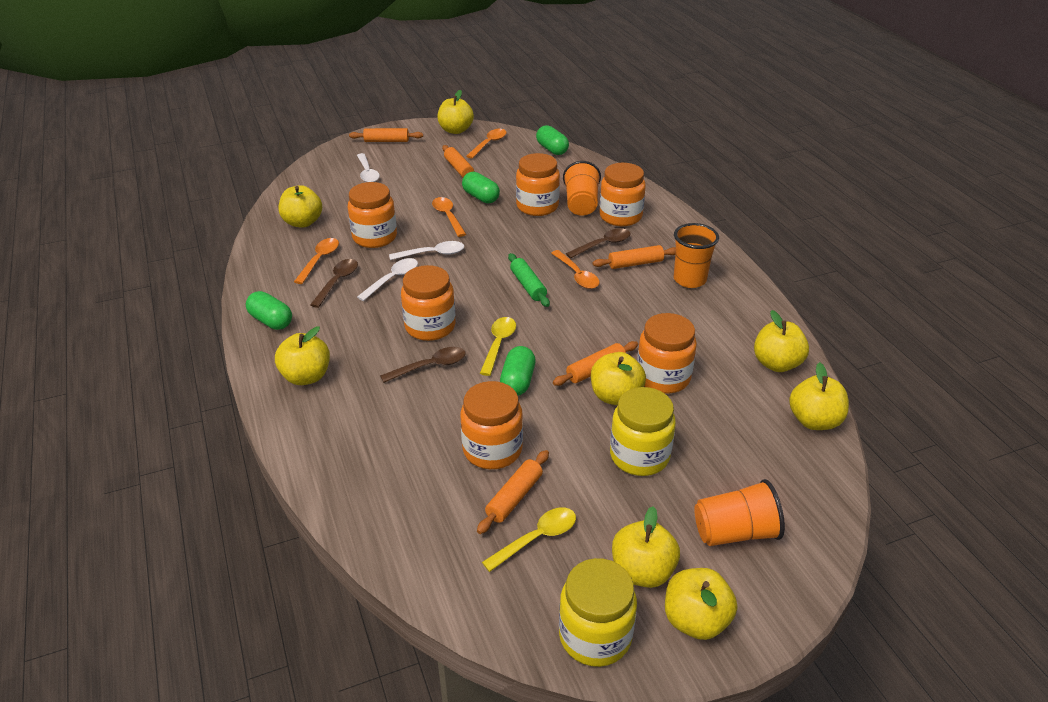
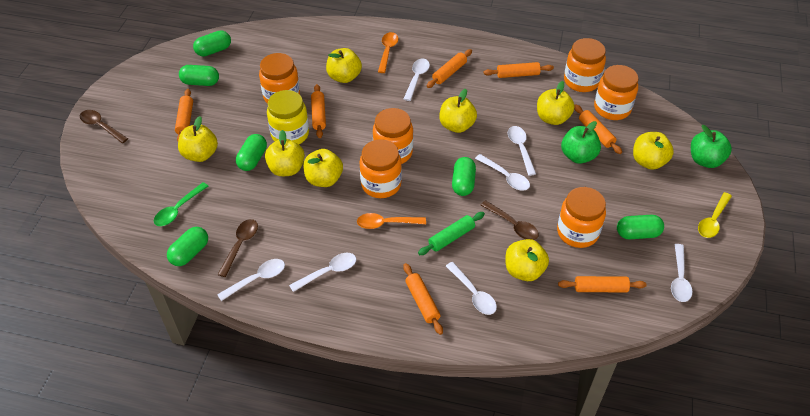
green apple: 0 -> 2
green capsule: 4 -> 6
green spoon: 0 -> 1
orange cup: 3 -> 0
orange rolling pin: 5 -> 7
orange spoon: 4 -> 2
white spoon: 3 -> 7
yellow jar: 2 -> 1
yellow spoon: 2 -> 1

